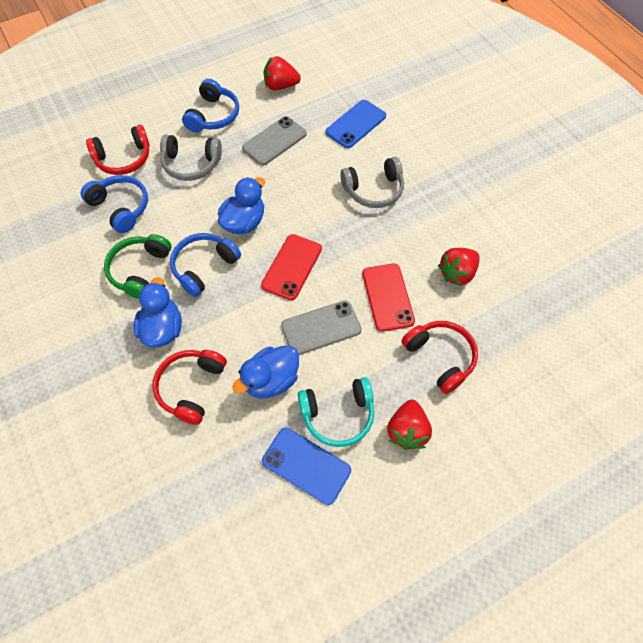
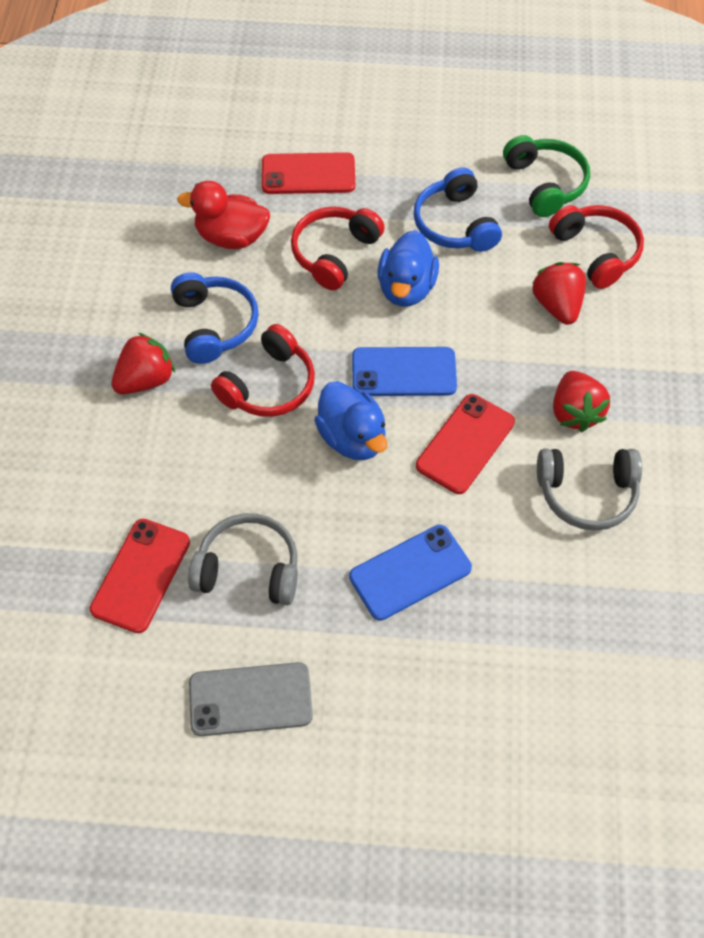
blue duck: 3 -> 2
blue headphones: 3 -> 2
grey phone: 2 -> 1
red duck: 0 -> 1
red phone: 2 -> 3
turquoise headphones: 1 -> 0

